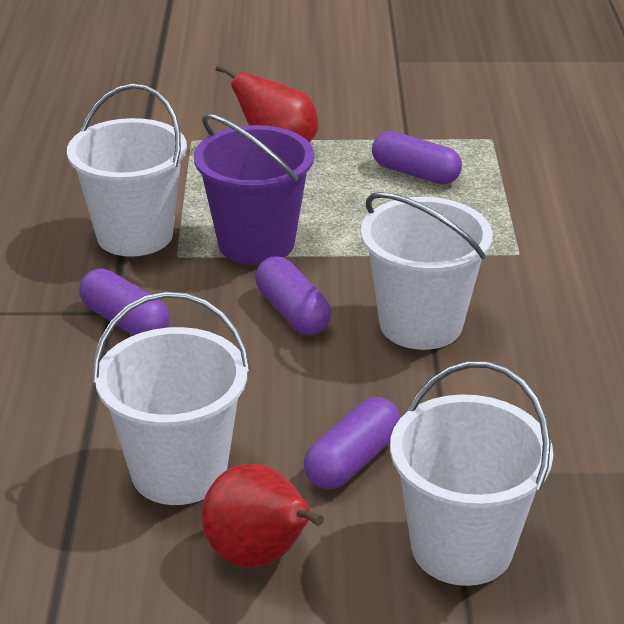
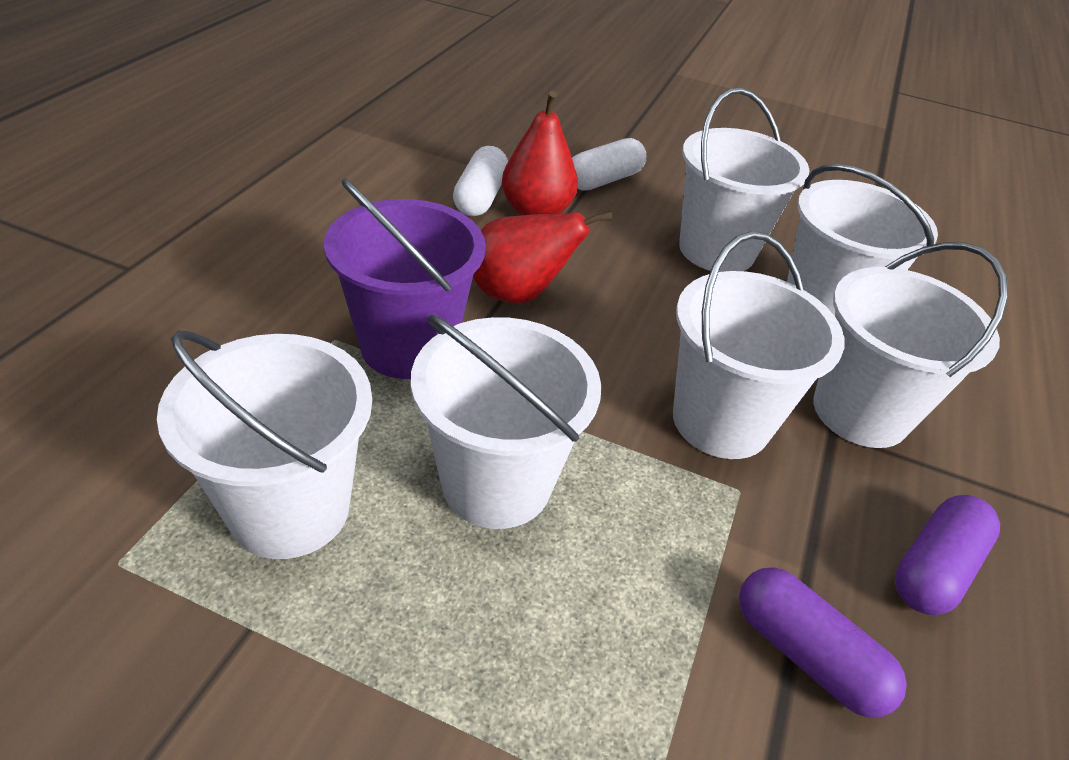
purple capsule: 4 -> 2
white bucket: 4 -> 6
white capsule: 0 -> 2

